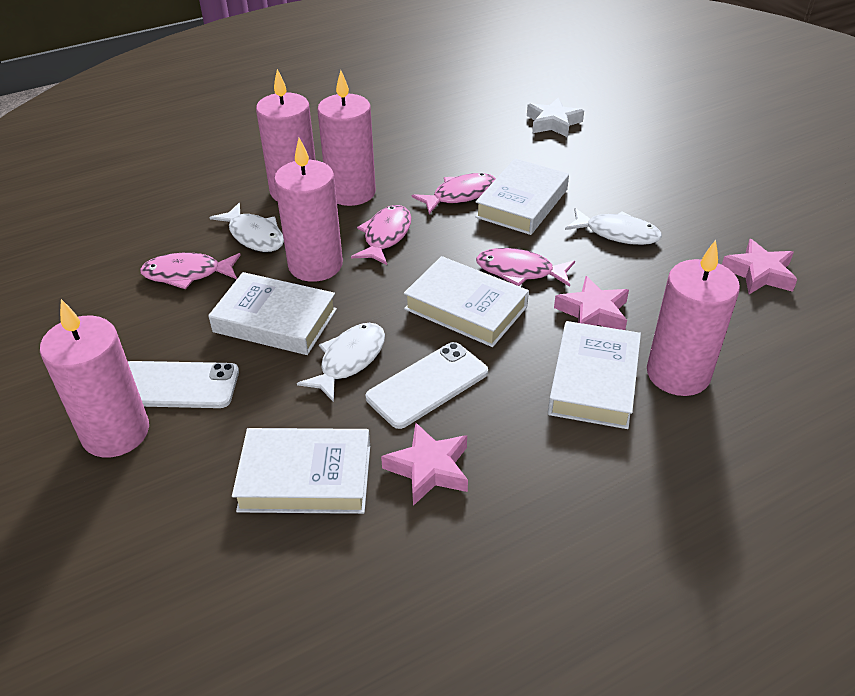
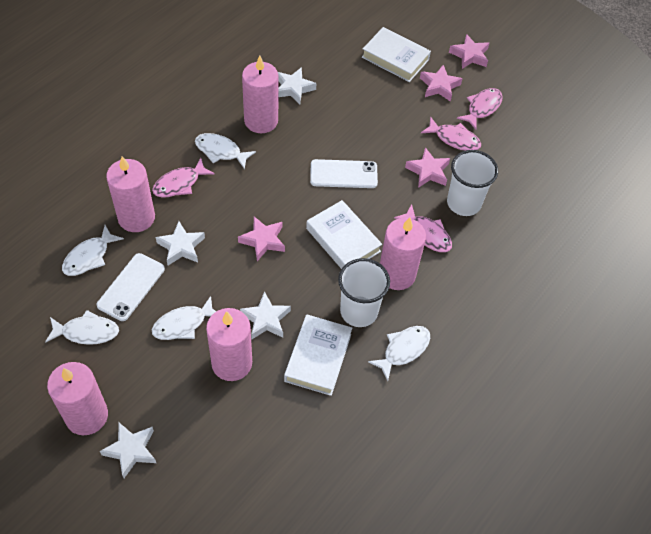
pink star: 3 -> 4
white book: 5 -> 3
white cup: 0 -> 2
white fish: 3 -> 5
white star: 1 -> 4

